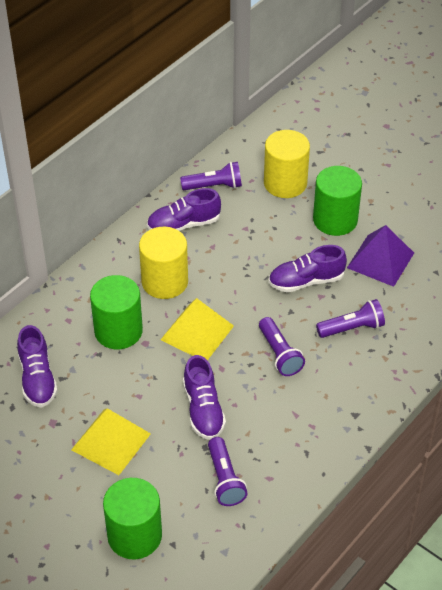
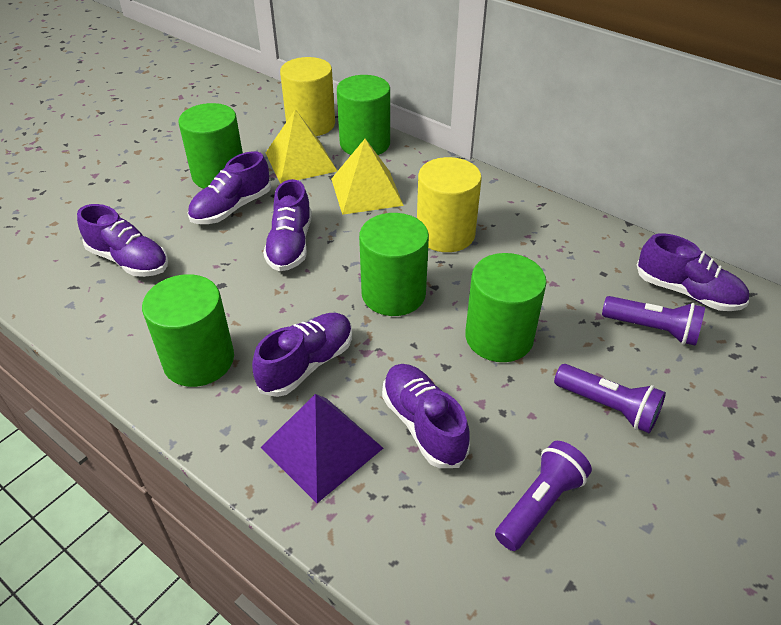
green cylinder: 3 -> 5
purple flashlight: 4 -> 3
purple shoe: 4 -> 6

